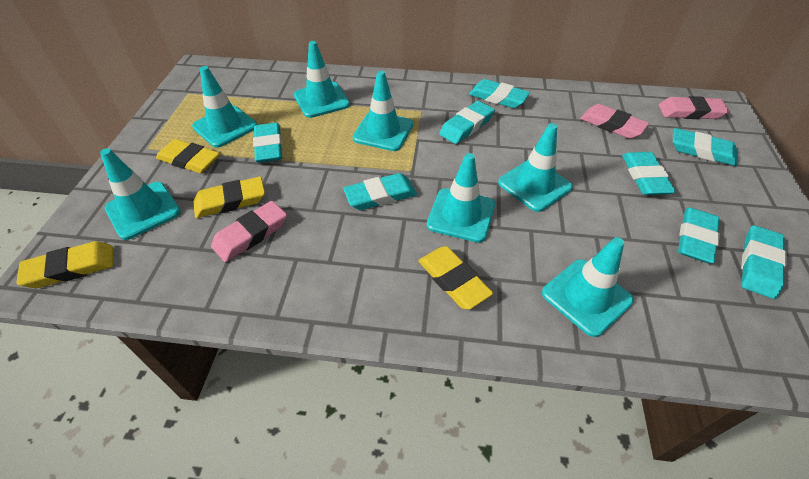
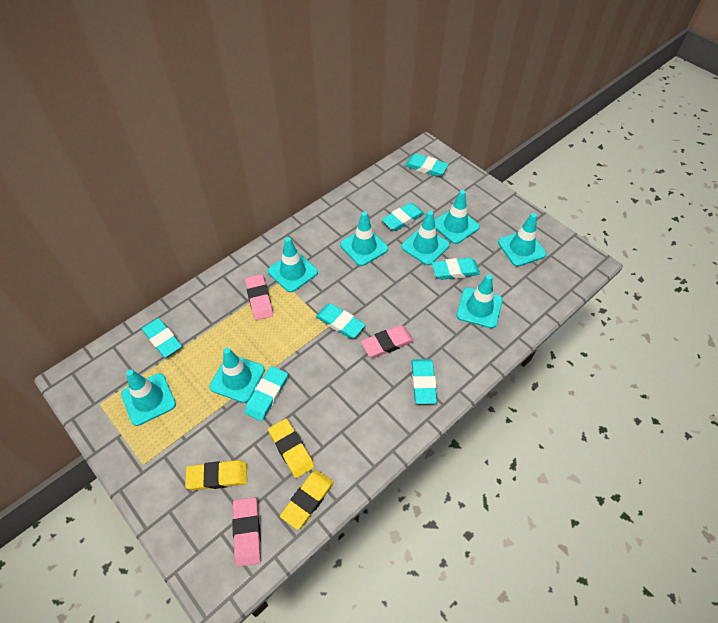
turquoise eraser: 8 -> 7
turquoise traffic cone: 7 -> 8
yellow eraser: 4 -> 3

